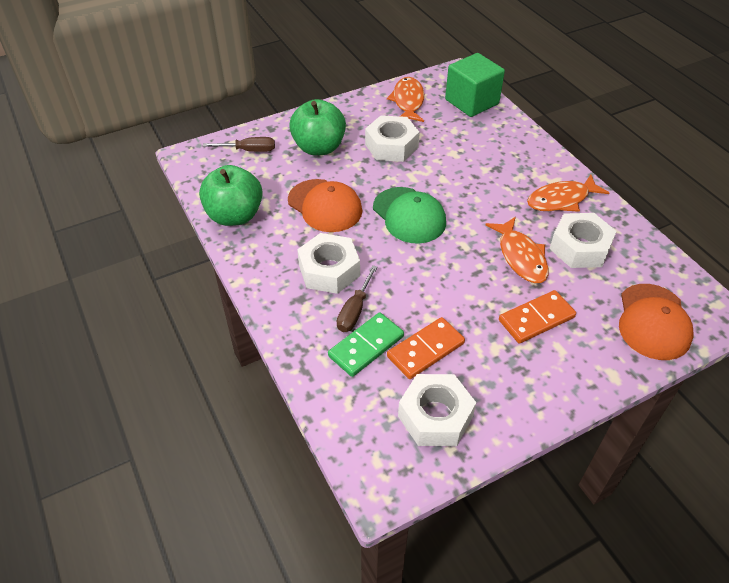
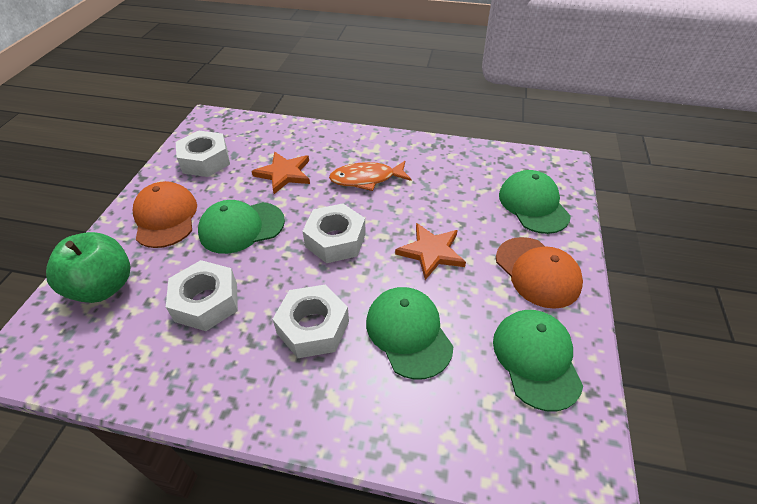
brown screwdriver: 2 -> 0
green apple: 2 -> 1
green cap: 1 -> 4
green cube: 1 -> 0
green domino: 1 -> 0
orange domino: 2 -> 0
orange fish: 3 -> 1
orange star: 0 -> 2

